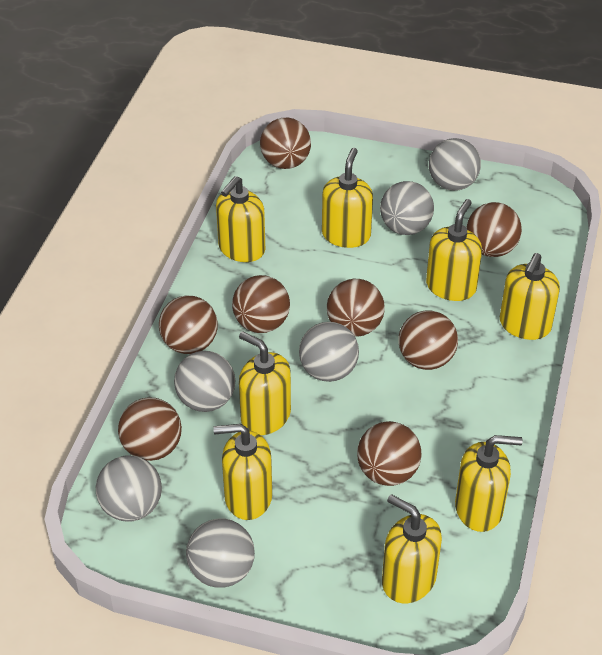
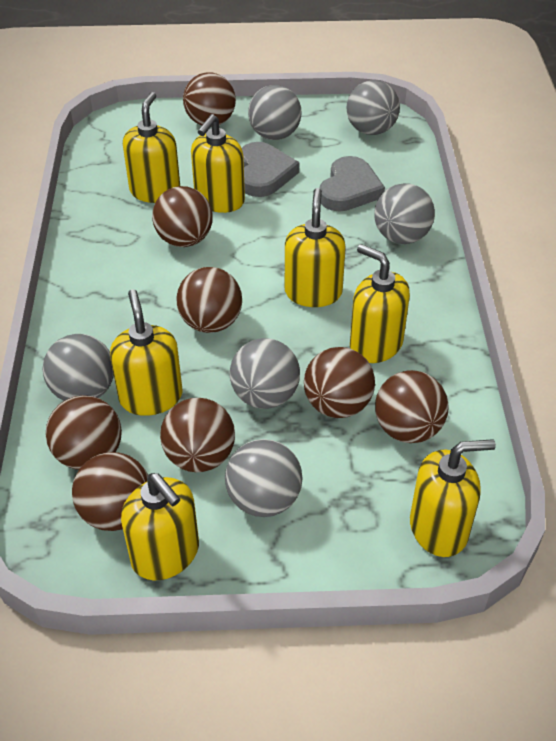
grey heart: 0 -> 2
yellow soap dispenser: 8 -> 7

